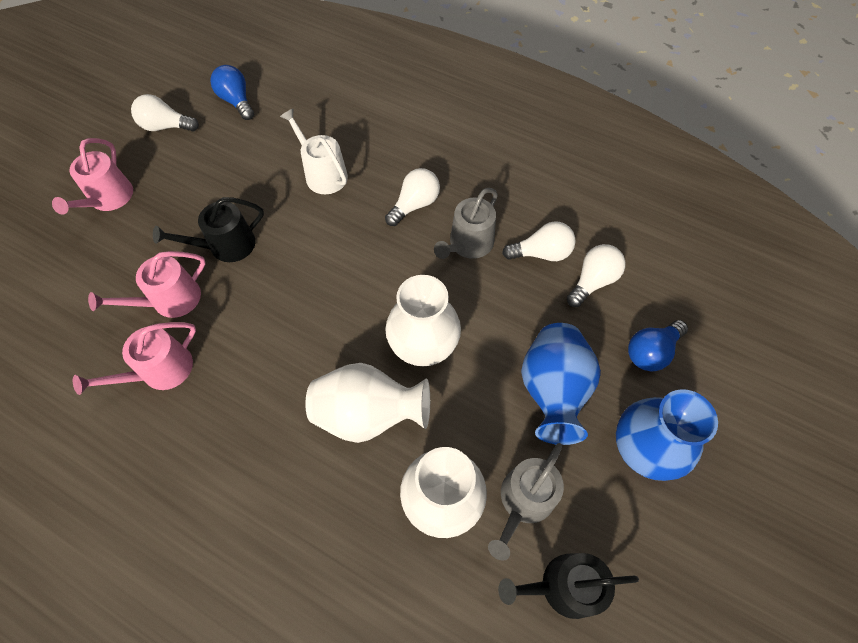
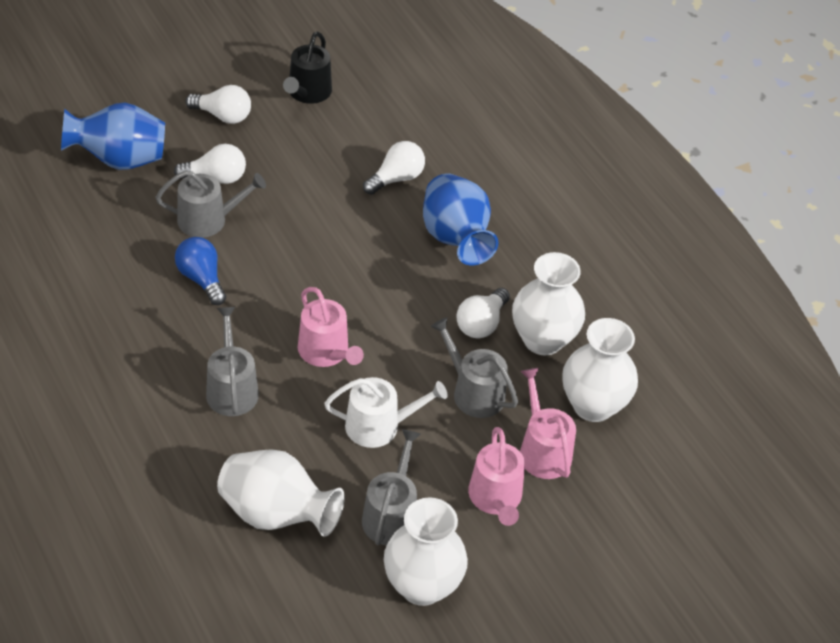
black watering can: 2 -> 1
blue light bulb: 2 -> 1
grey watering can: 2 -> 4
white vase: 3 -> 4

